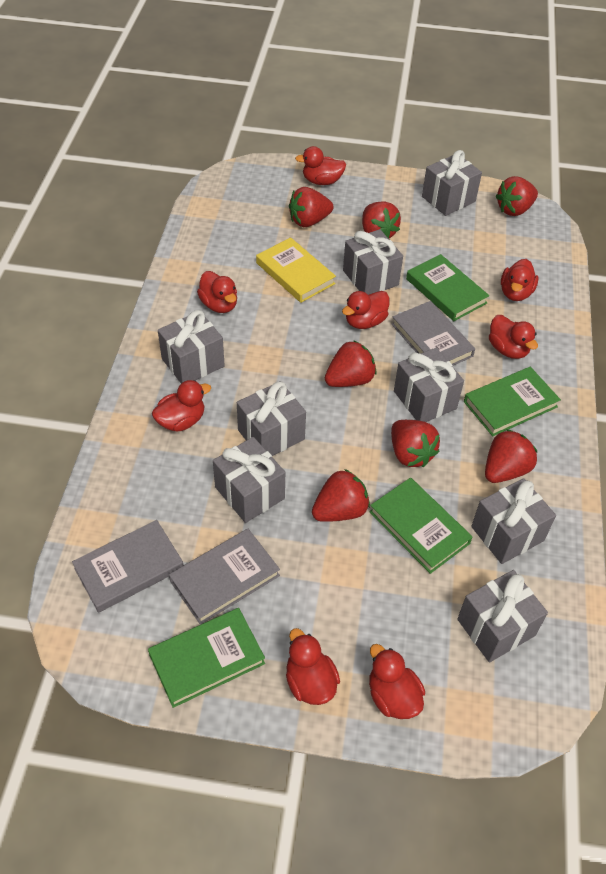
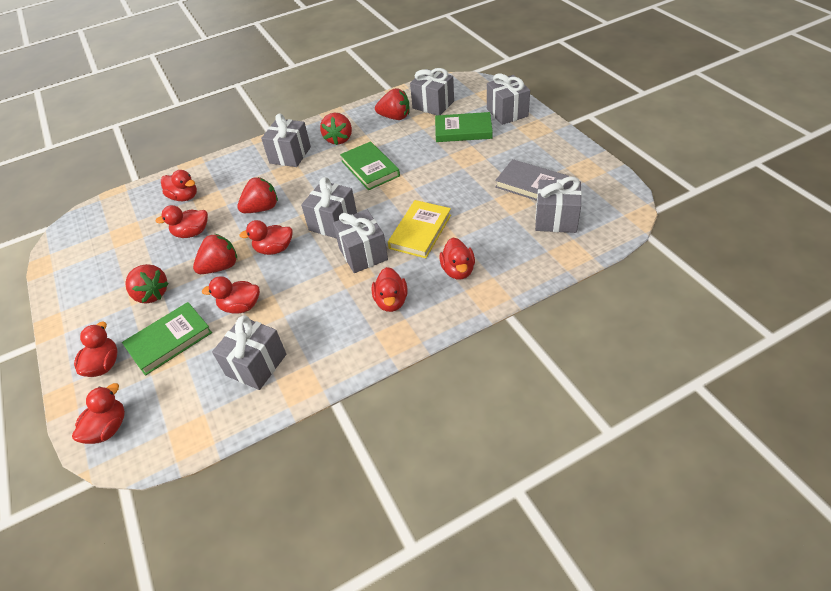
green book: 4 -> 3
grey book: 3 -> 1
grey gift: 8 -> 7
red strawberry: 7 -> 5

